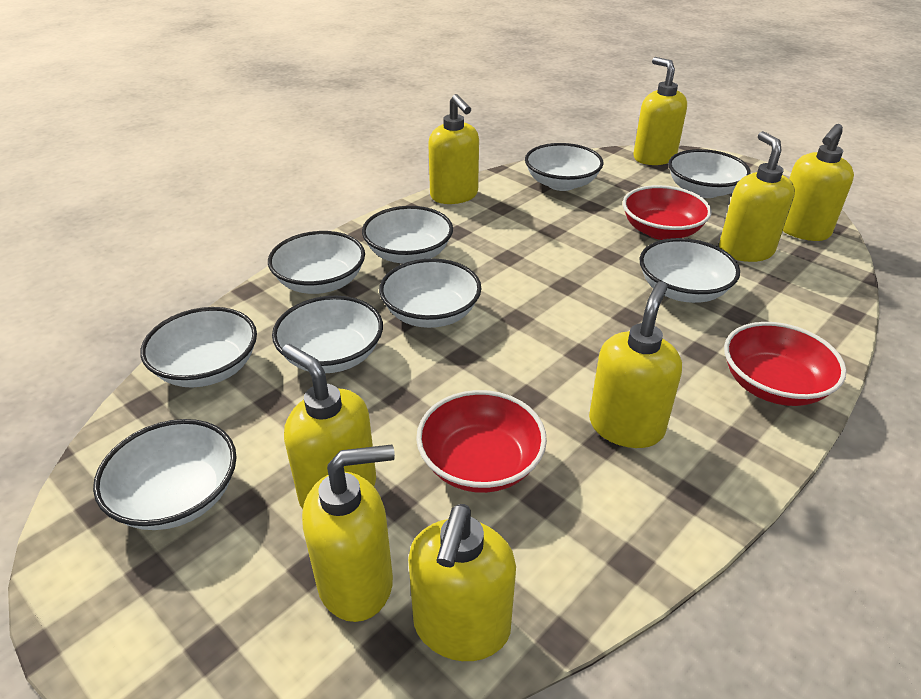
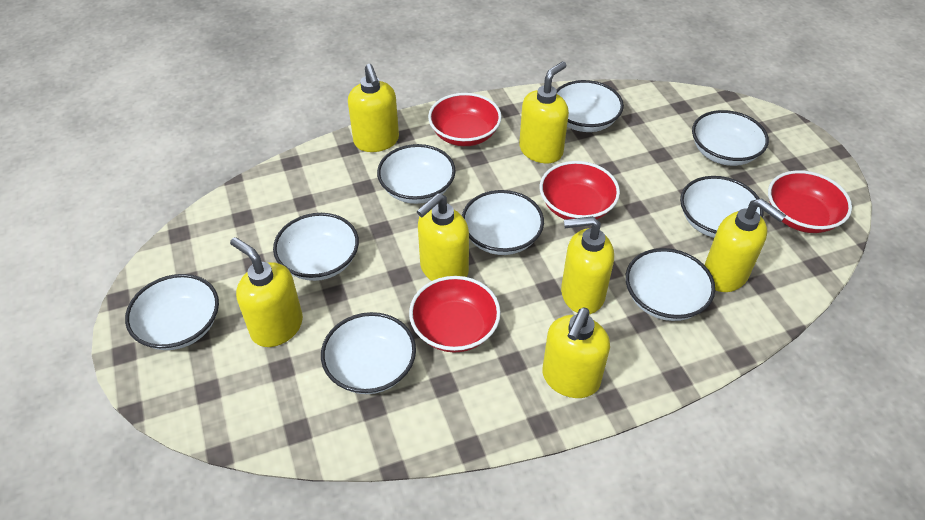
red bowl: 3 -> 4
yellow soap dispenser: 8 -> 7

